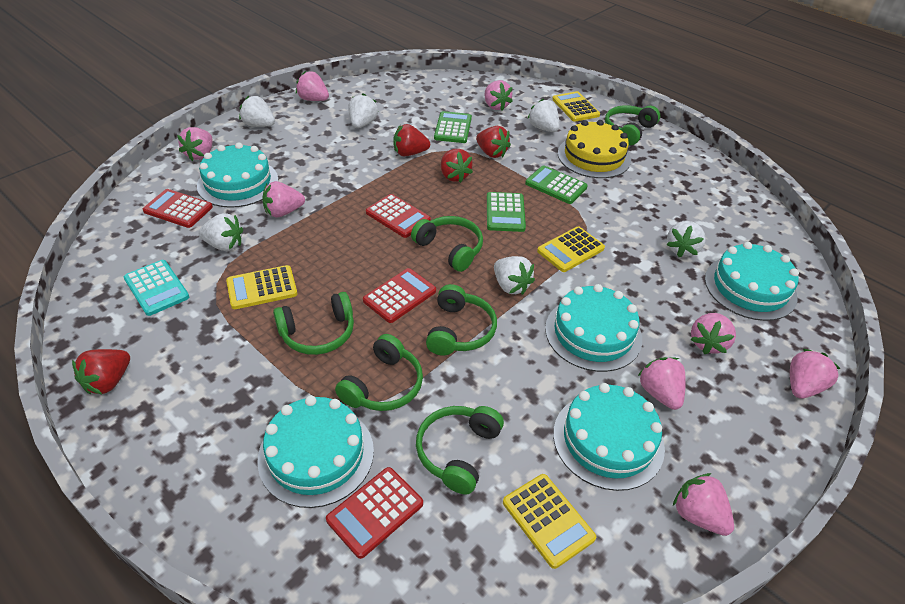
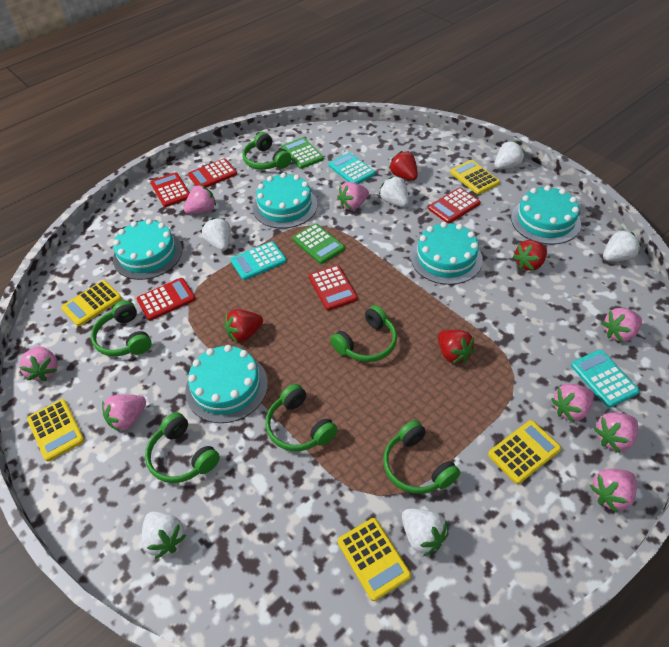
green calculator: 3 -> 2
red calculator: 4 -> 5
turquoise calculator: 1 -> 3
yellow cake: 1 -> 0
yellow calculator: 4 -> 5

